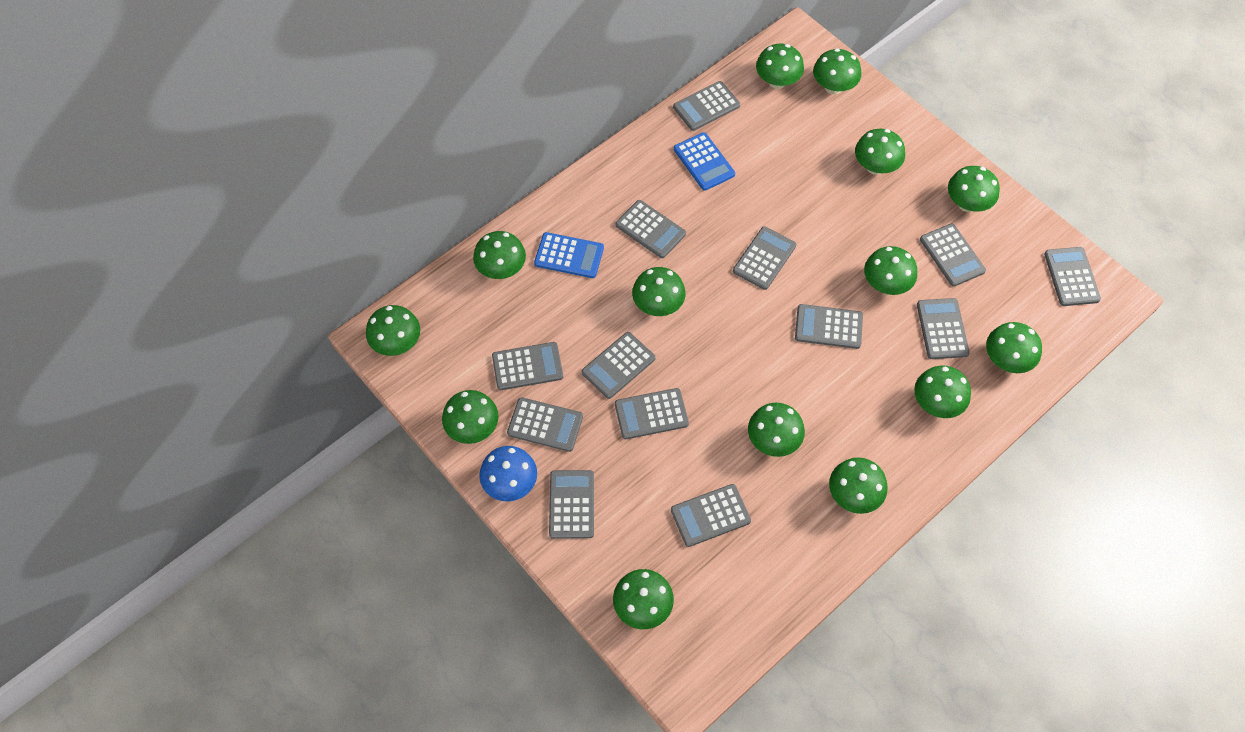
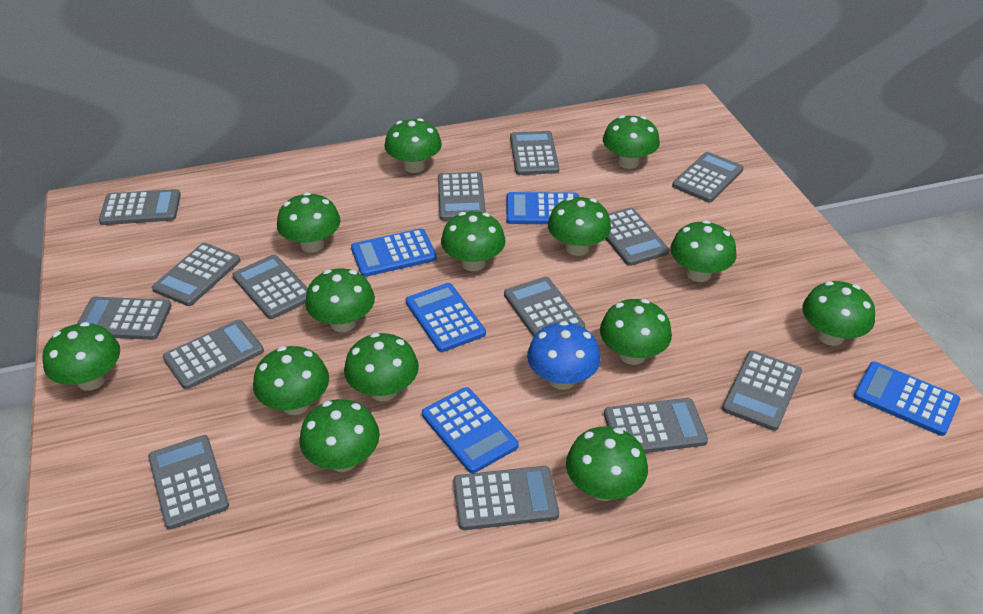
blue calculator: 2 -> 5
grey calculator: 13 -> 14

